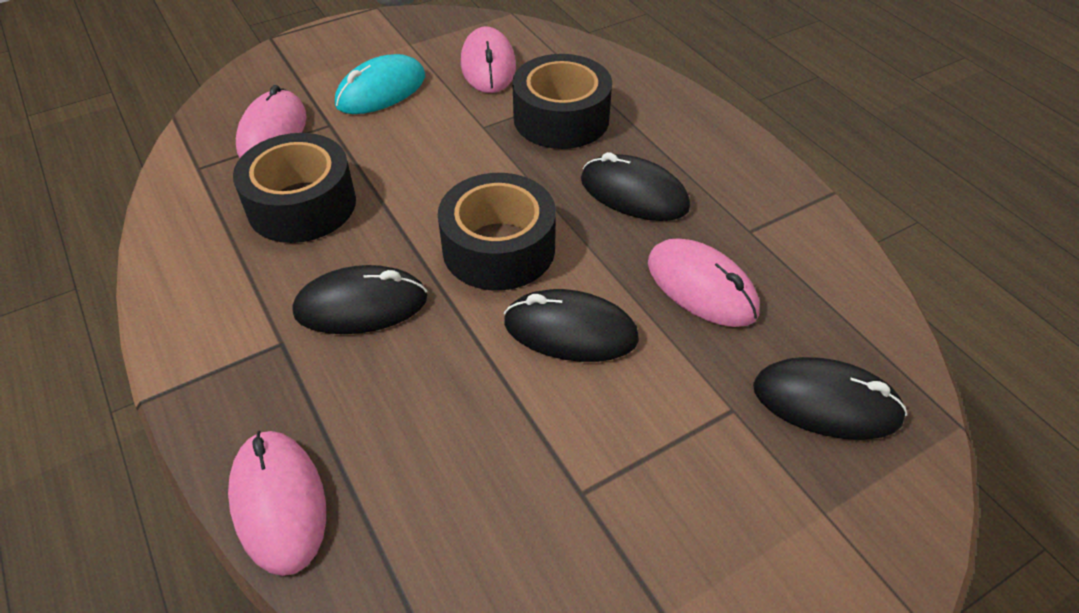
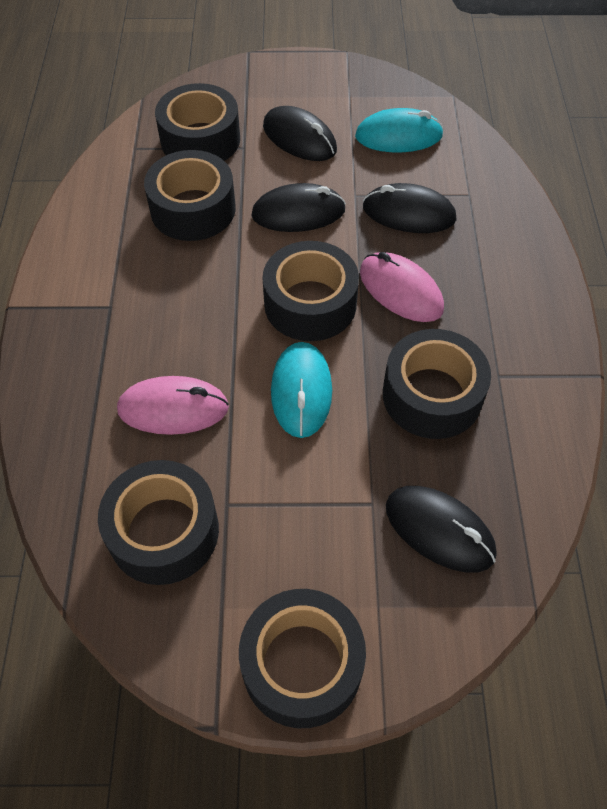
black tape: 3 -> 6
pink mouse: 4 -> 2
turquoise mouse: 1 -> 2

